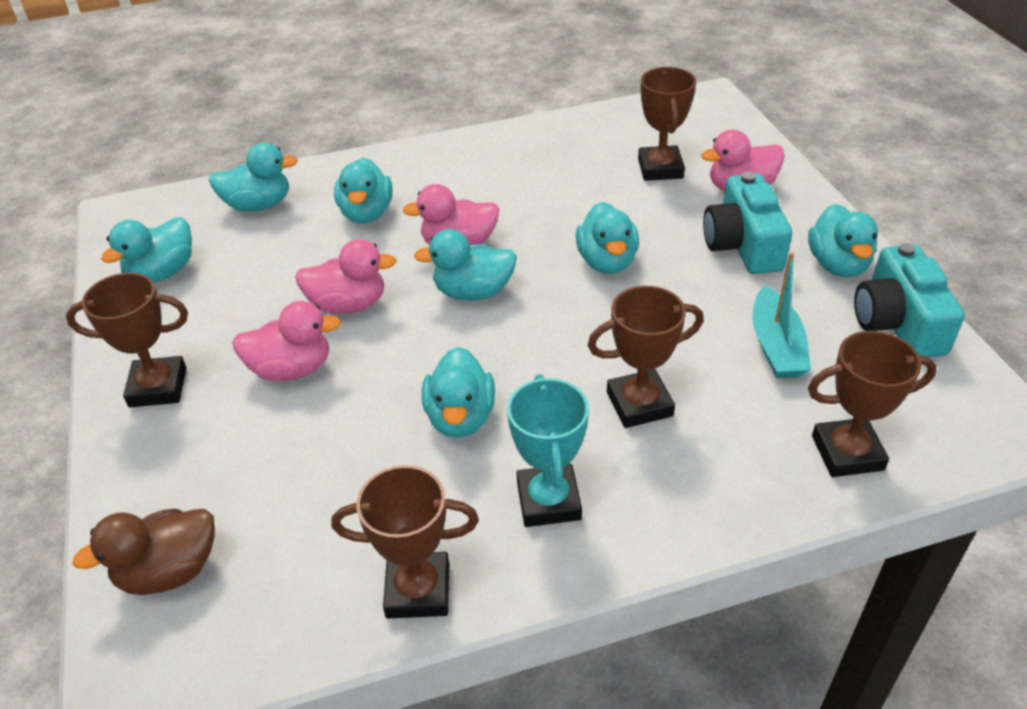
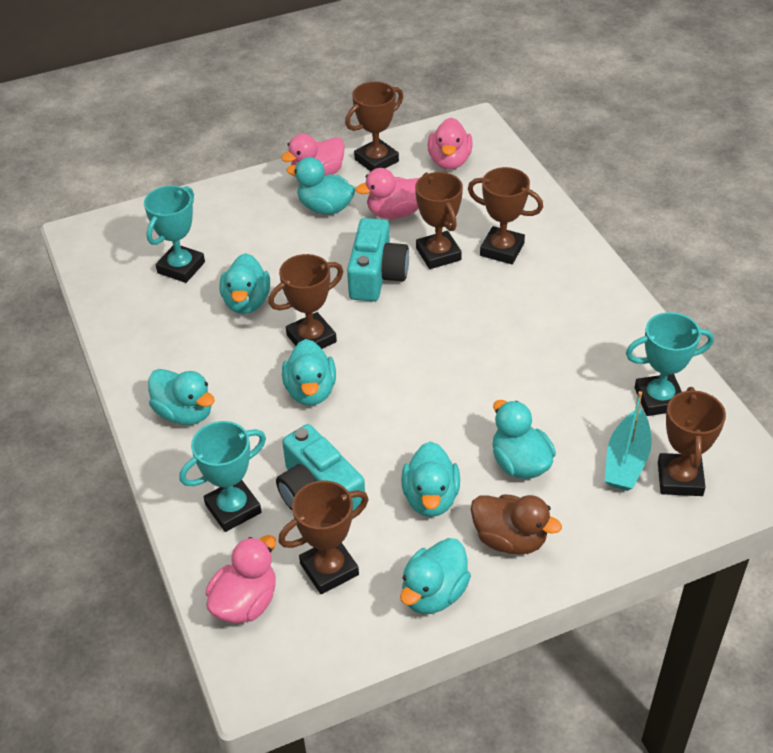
brown trophy: 5 -> 6
turquoise trophy: 1 -> 3

